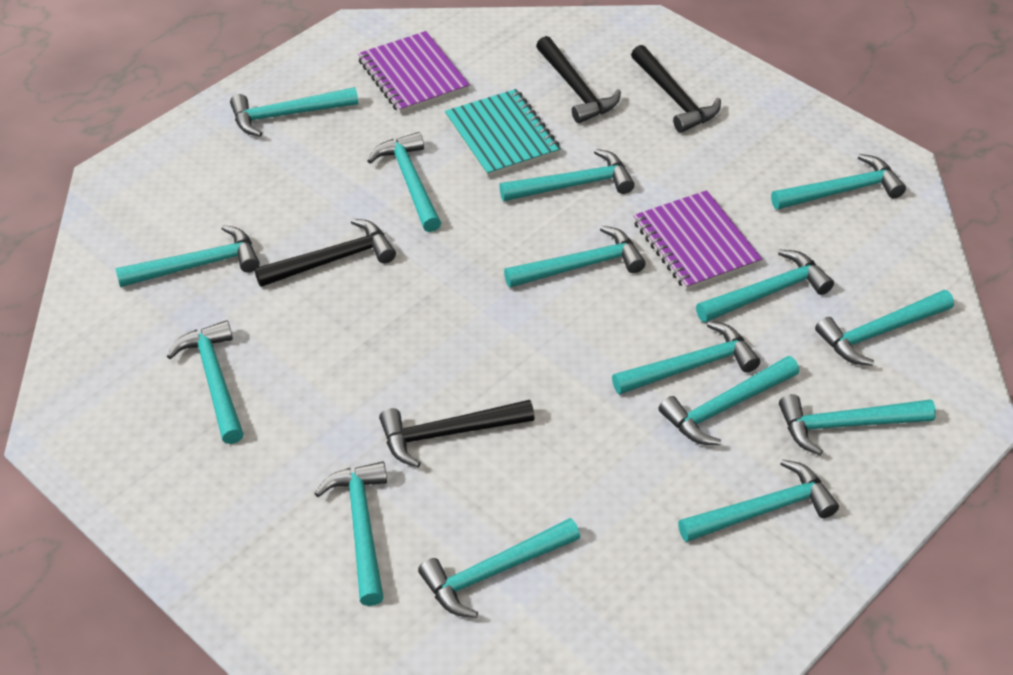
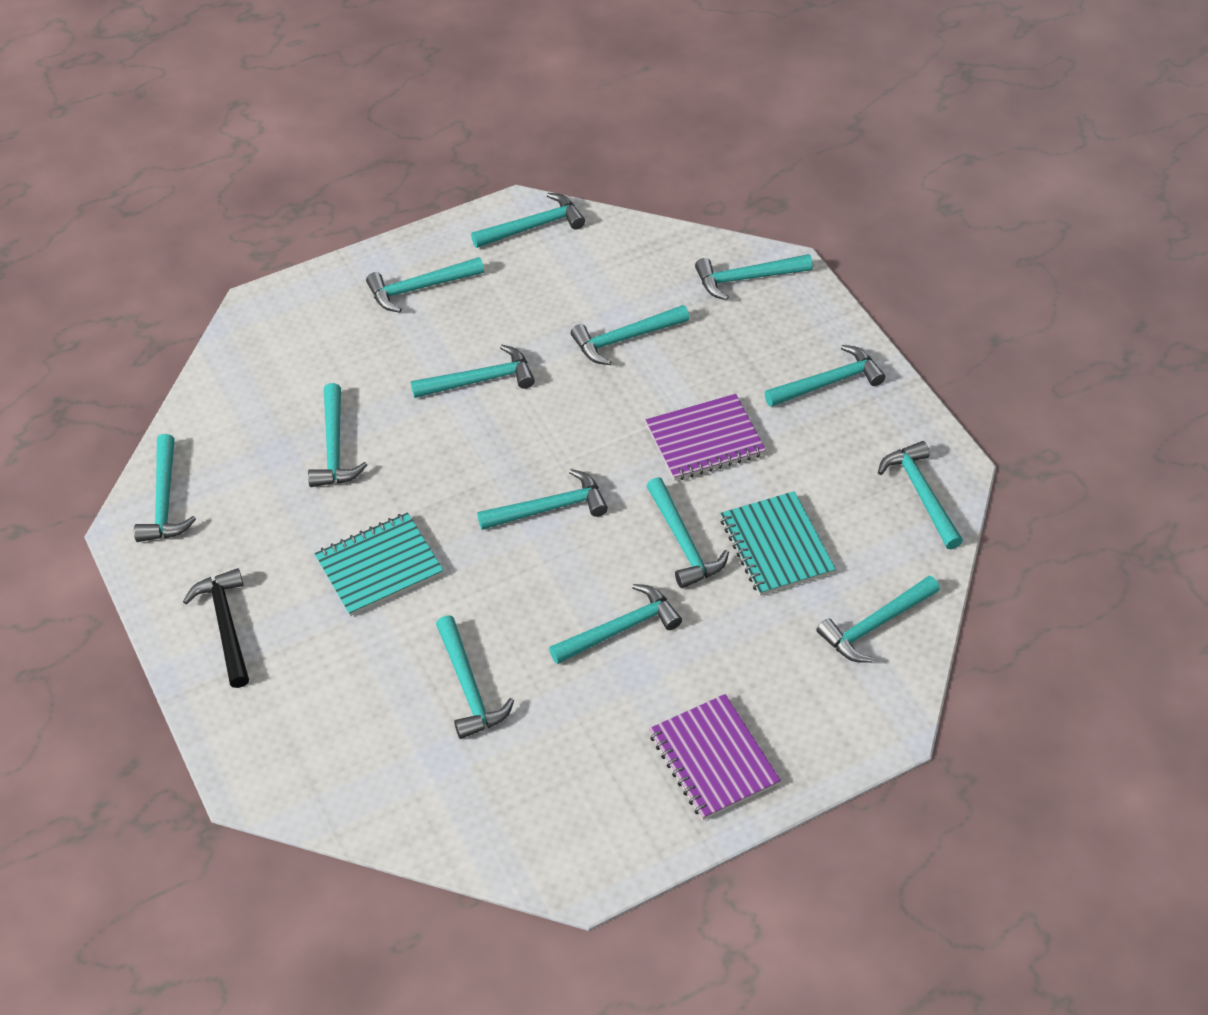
black hammer: 4 -> 1
turquoise hammer: 15 -> 14
turquoise notebook: 1 -> 2

